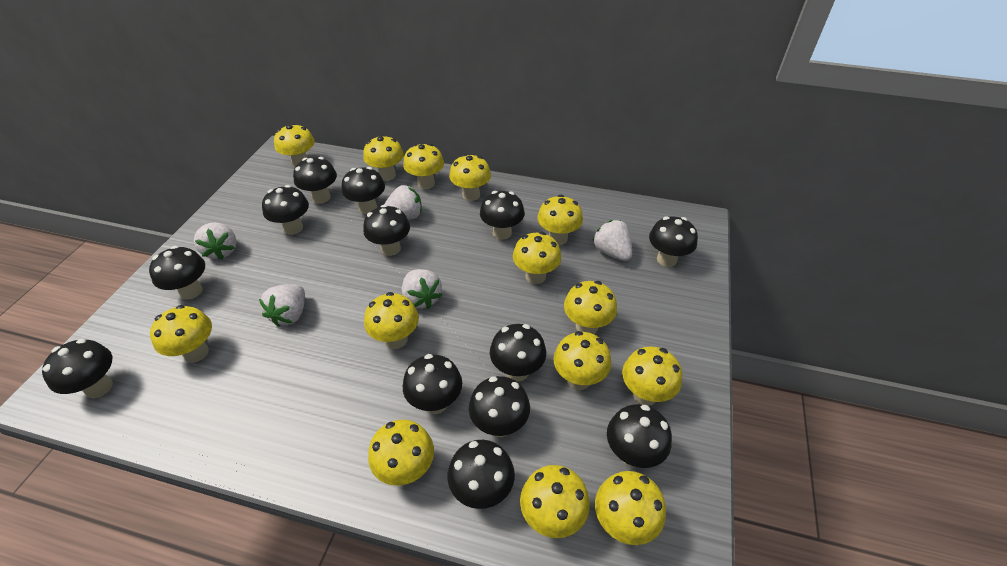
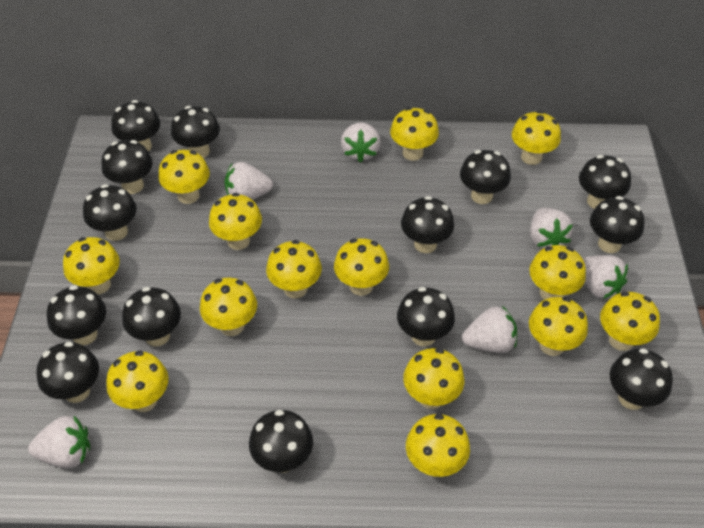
black mushroom: 13 -> 14
white strawberry: 5 -> 6

